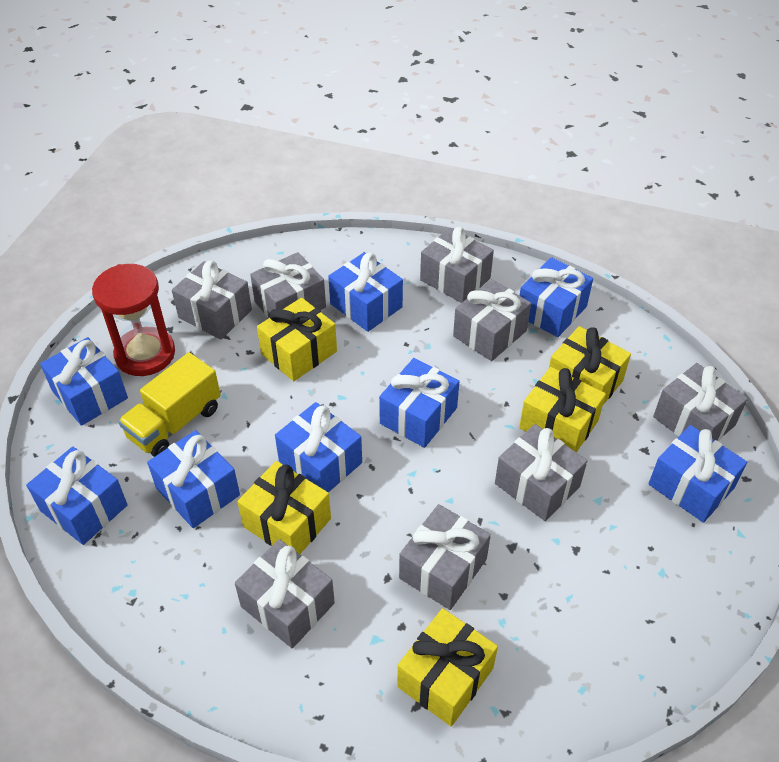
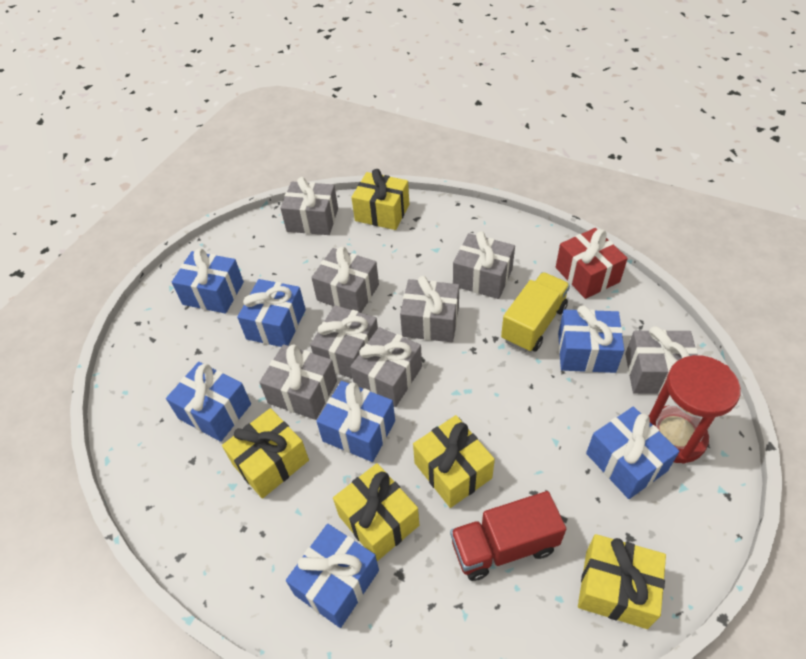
blue gift: 8 -> 7
red gift: 0 -> 1
red truck: 0 -> 1

